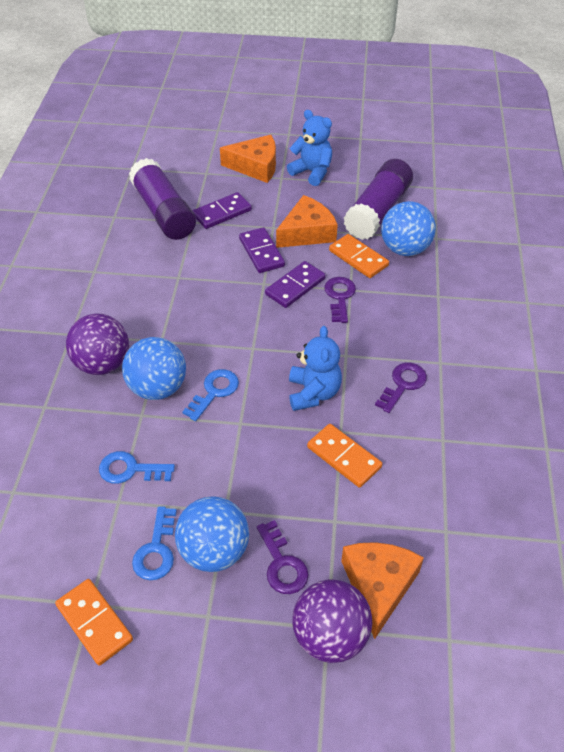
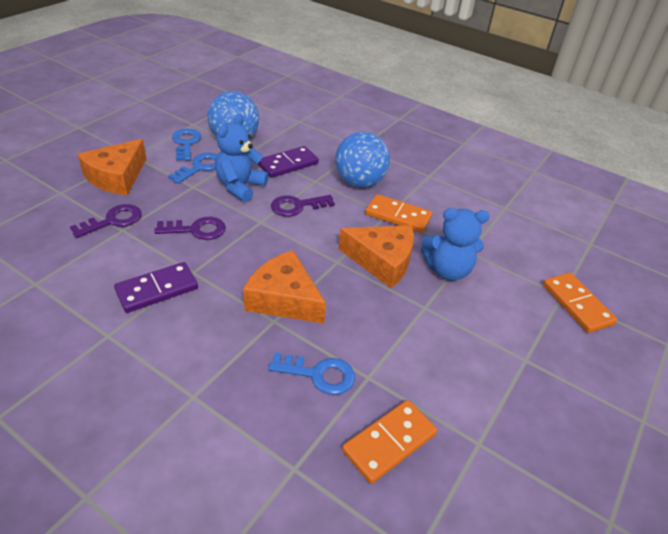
blue ball: 3 -> 2
purple ball: 2 -> 0
purple domino: 3 -> 2
purple glue stick: 2 -> 0

